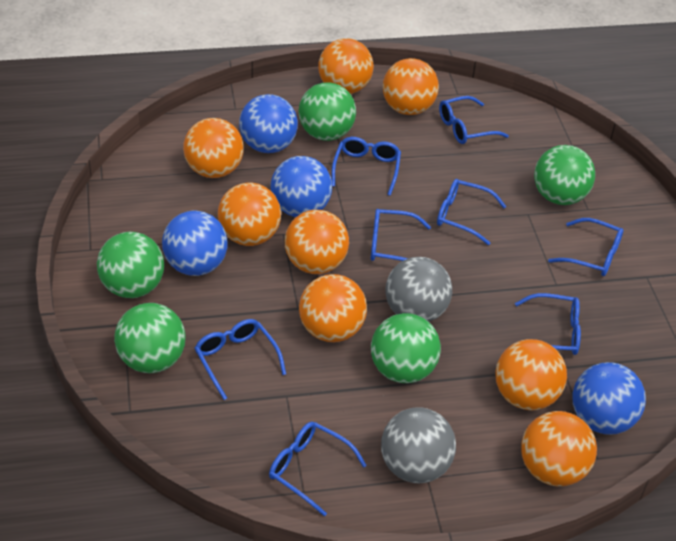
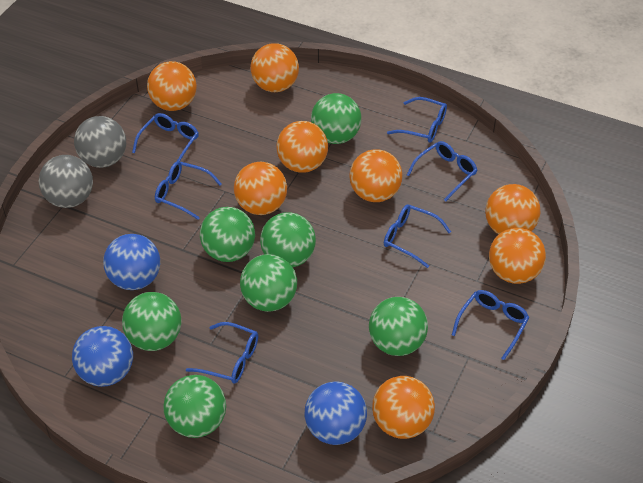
blue ball: 4 -> 3
blue glasses: 8 -> 7
green ball: 5 -> 7

